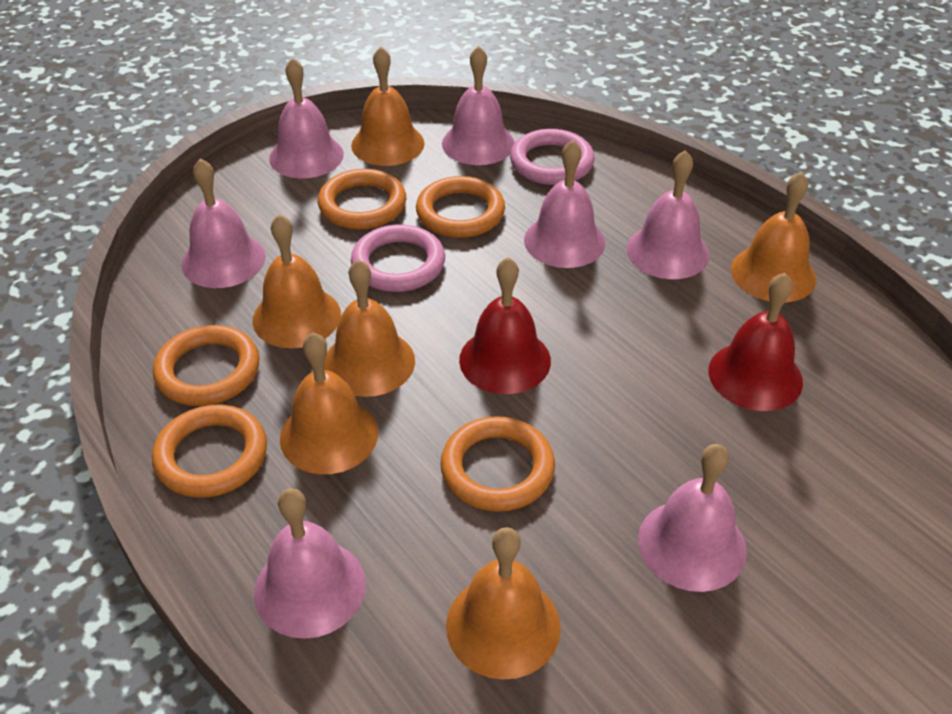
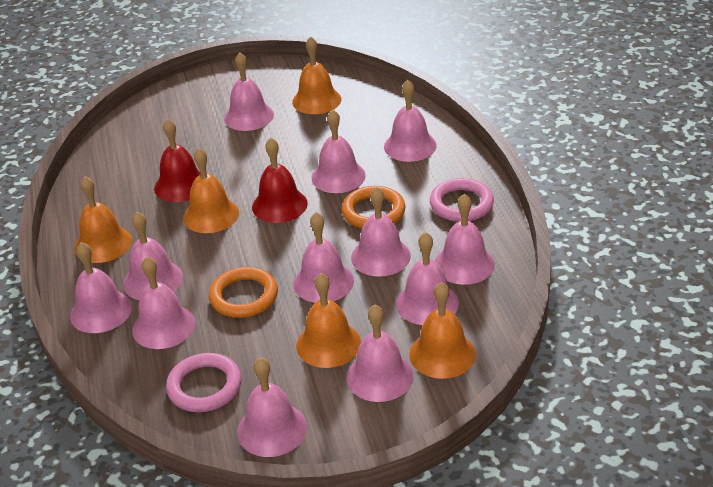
orange bell: 6 -> 5
orange ring: 5 -> 2
pink bell: 7 -> 12

